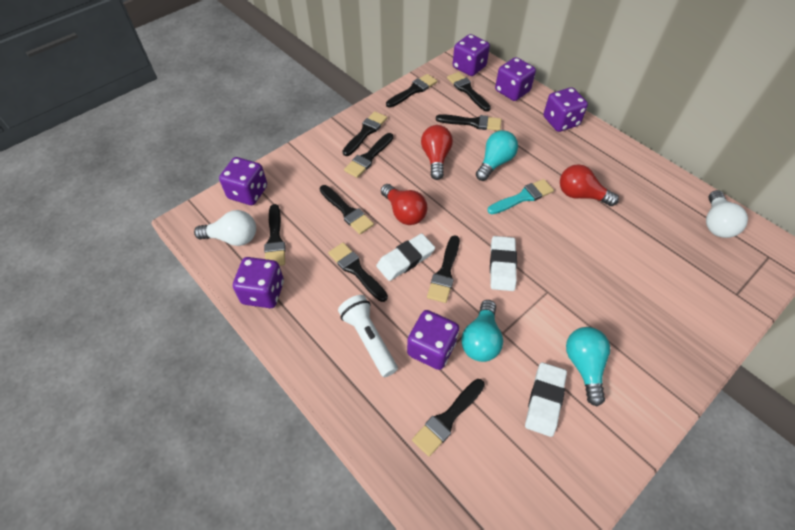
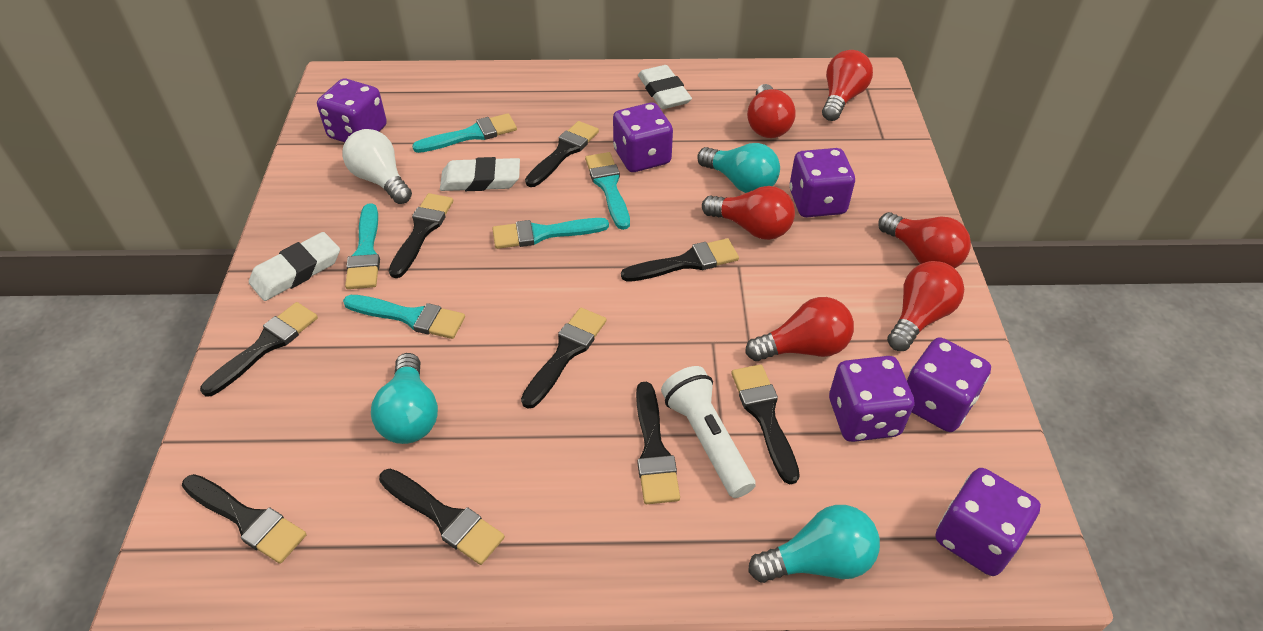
black brush: 10 -> 9
red light bulb: 3 -> 6
turquoise brush: 1 -> 5
white light bulb: 2 -> 1

